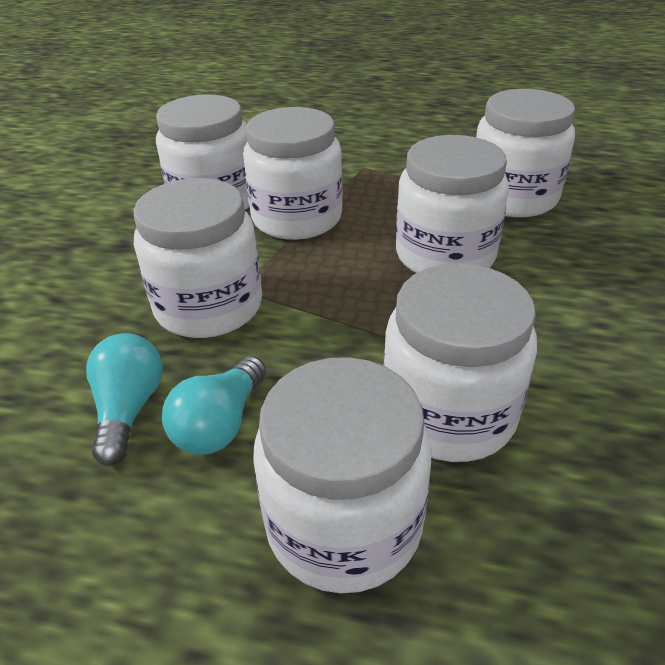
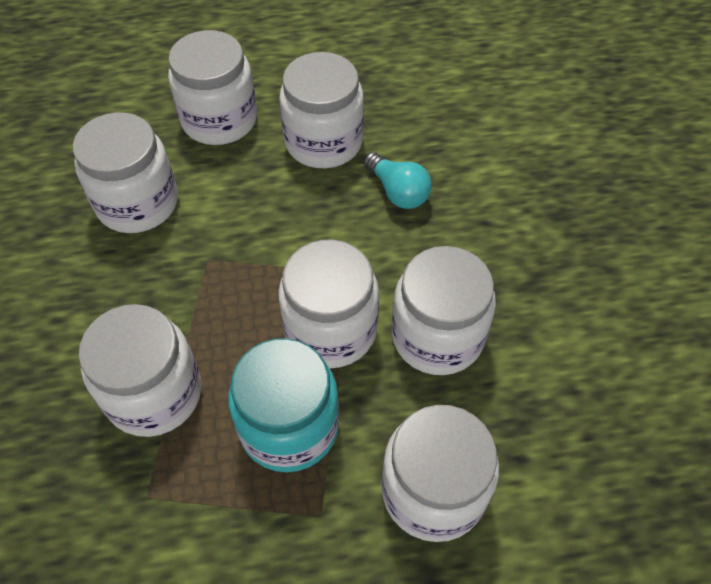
turquoise jar: 0 -> 1
turquoise light bulb: 2 -> 1

